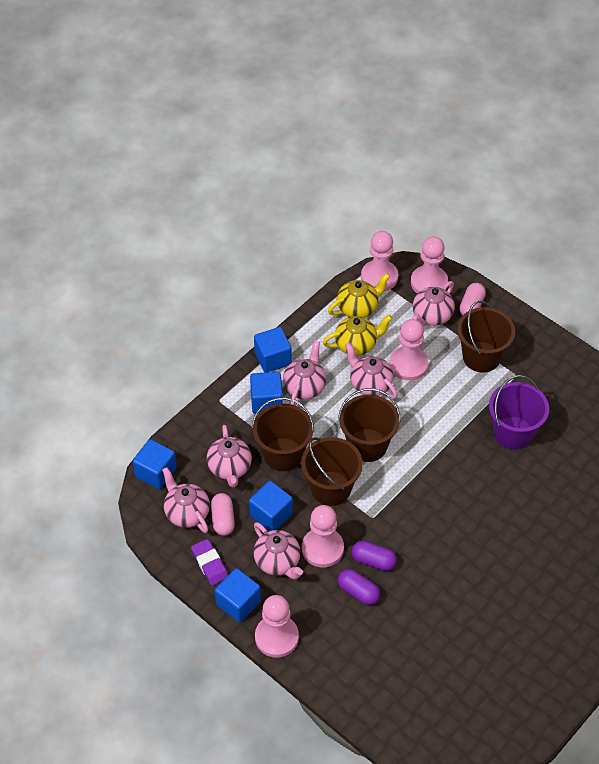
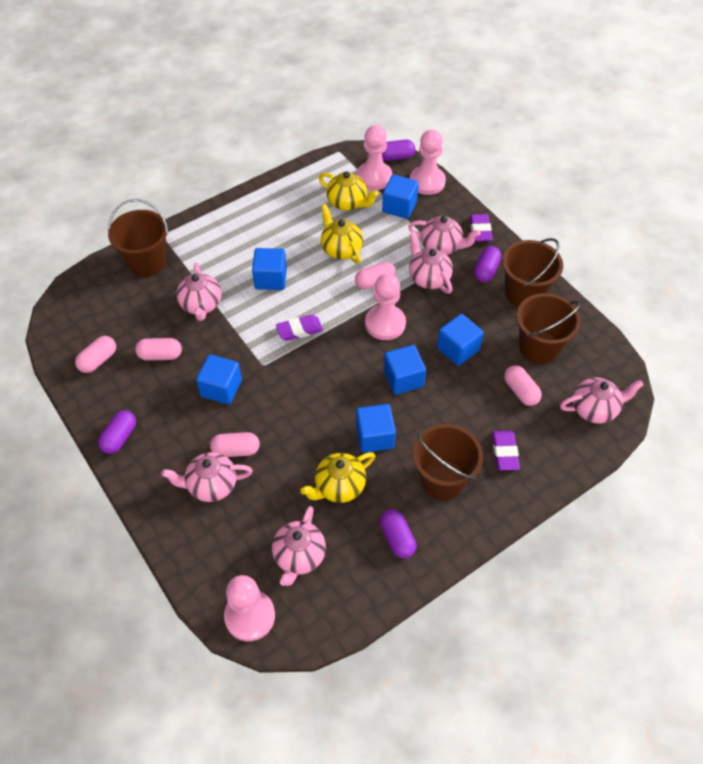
blue cube: 5 -> 6
pink capsule: 2 -> 5
pink pawn: 5 -> 4
purple bucket: 1 -> 0
purple capsule: 2 -> 4
purple eraser: 1 -> 3
yellow teapot: 2 -> 3

